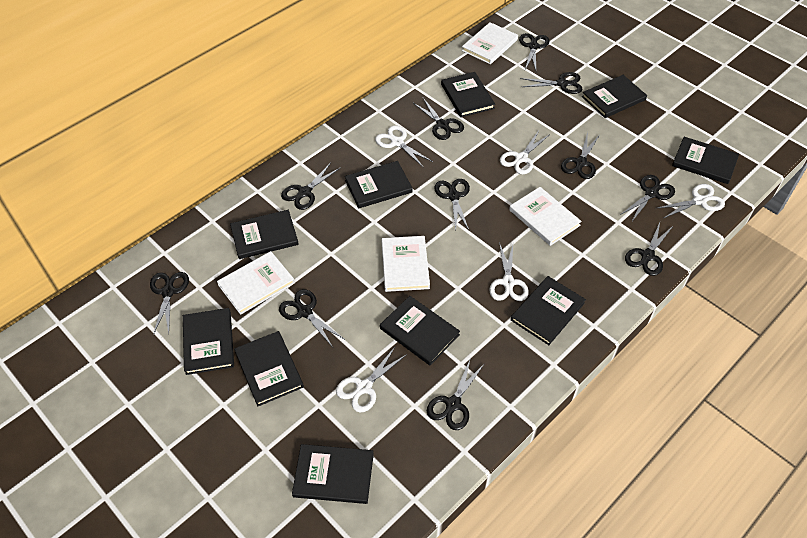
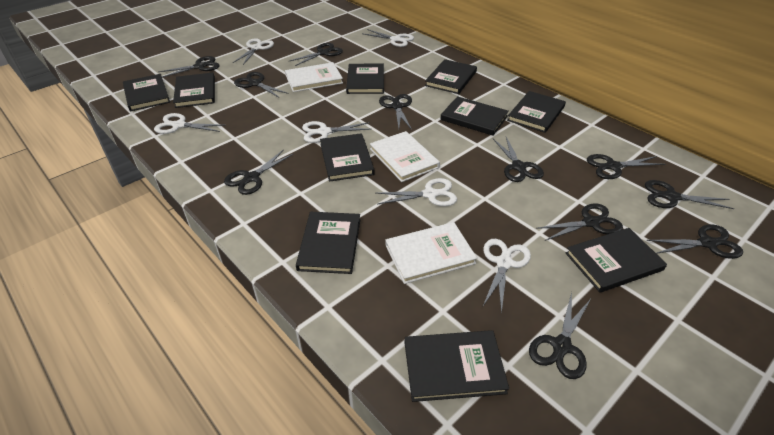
white book: 4 -> 3
white scissors: 5 -> 6

